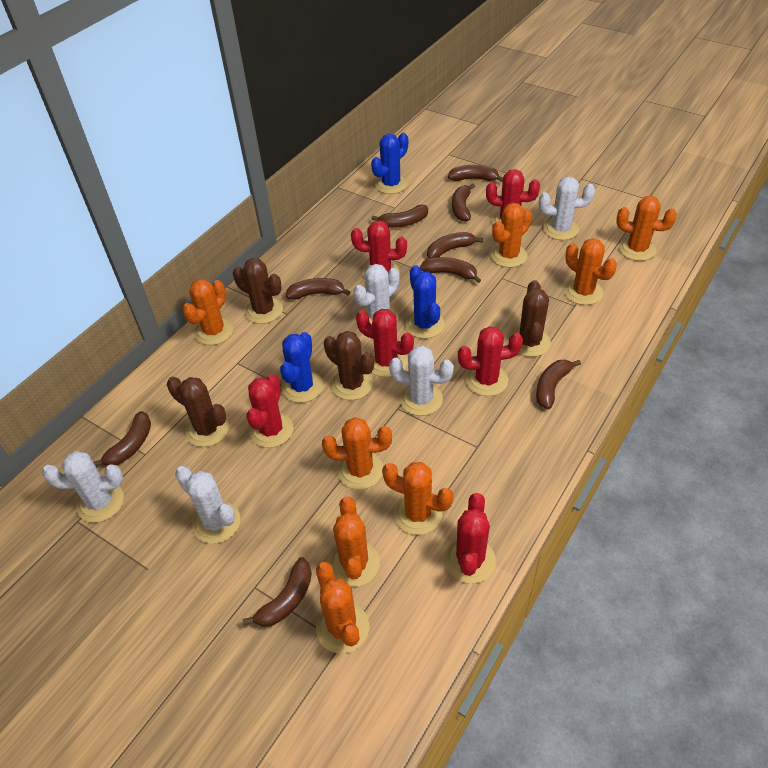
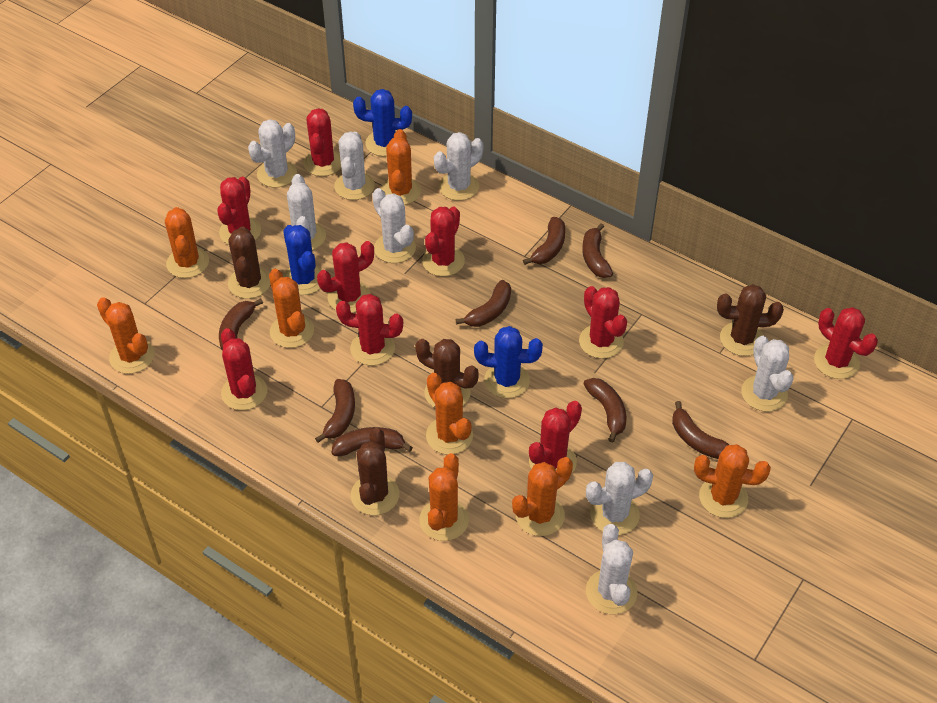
brown banana: 9 -> 8
red cactus: 6 -> 9
white cactus: 5 -> 8

